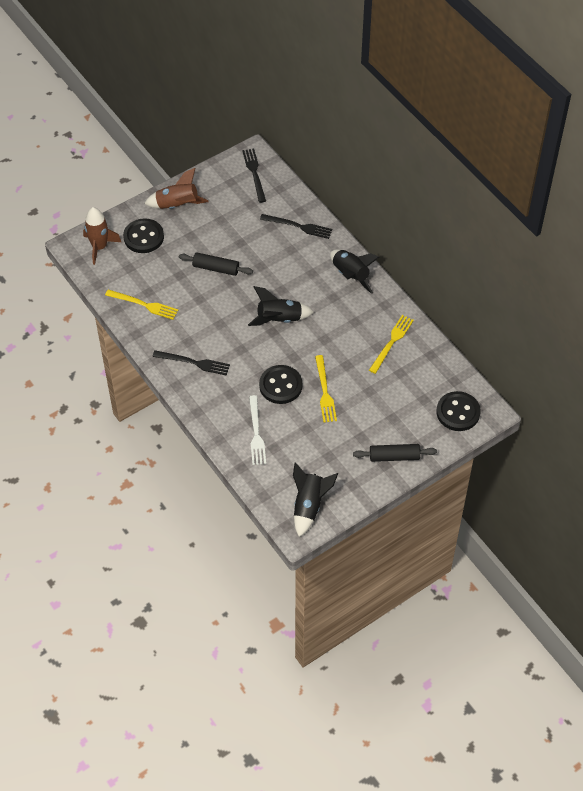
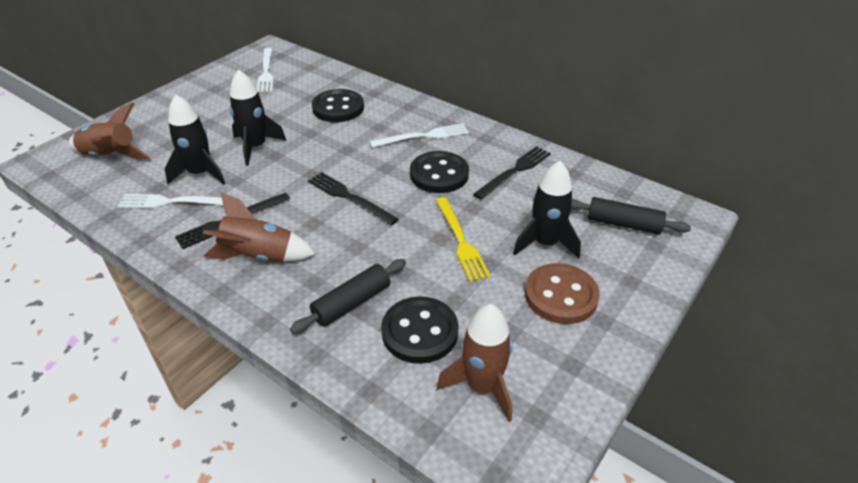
brown button: 0 -> 1
brown rocket: 2 -> 3
white fork: 1 -> 3
yellow fork: 3 -> 1

